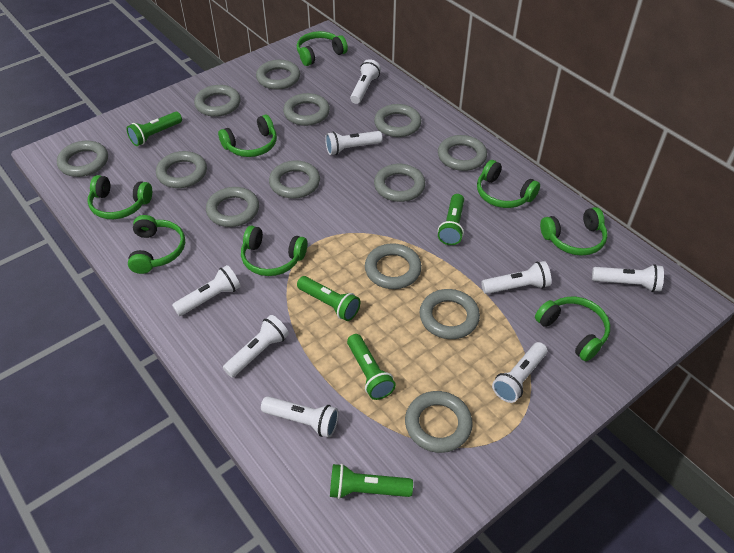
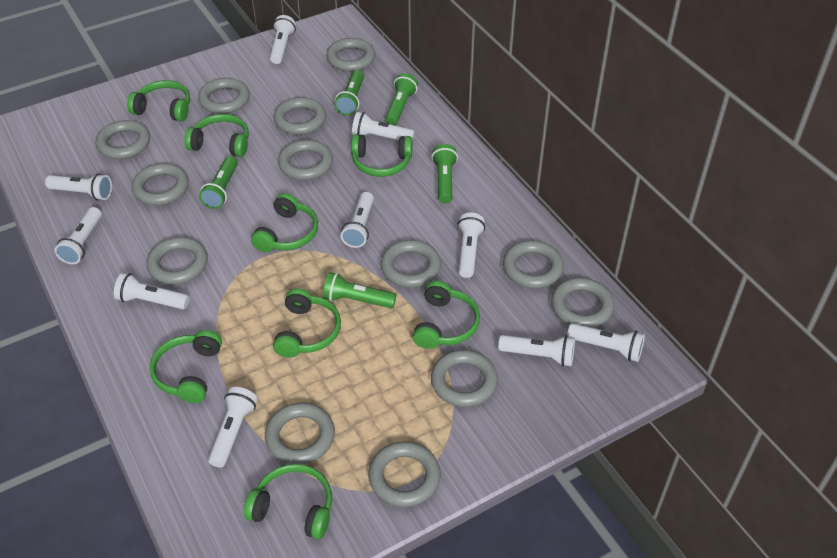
white flashlight: 8 -> 10

